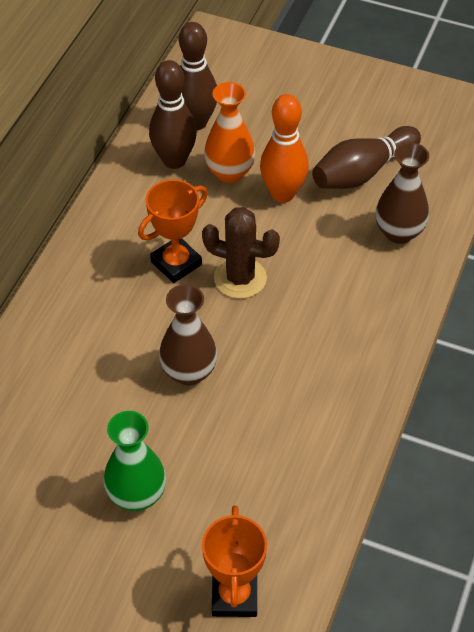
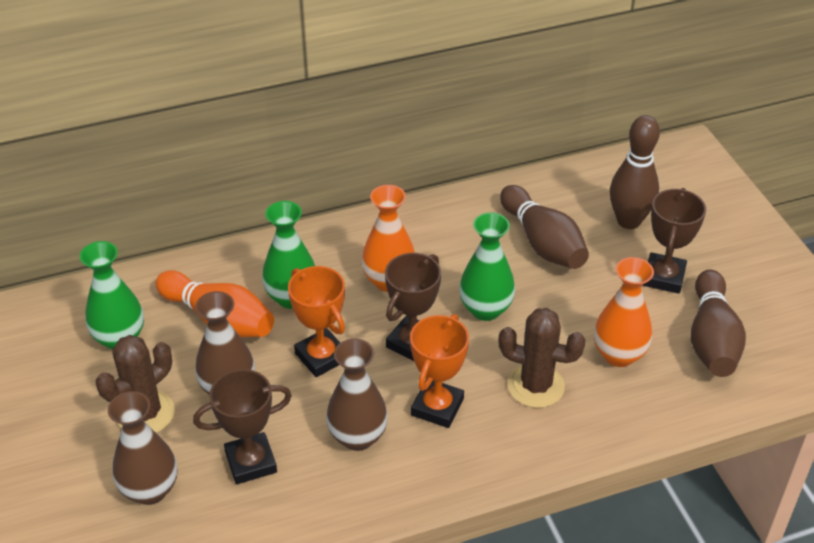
brown cactus: 1 -> 2
brown trophy: 0 -> 3
brown vase: 2 -> 3
green vase: 1 -> 3
orange vase: 1 -> 2

